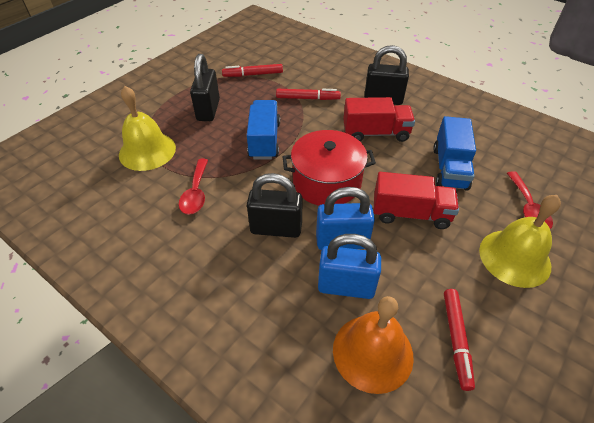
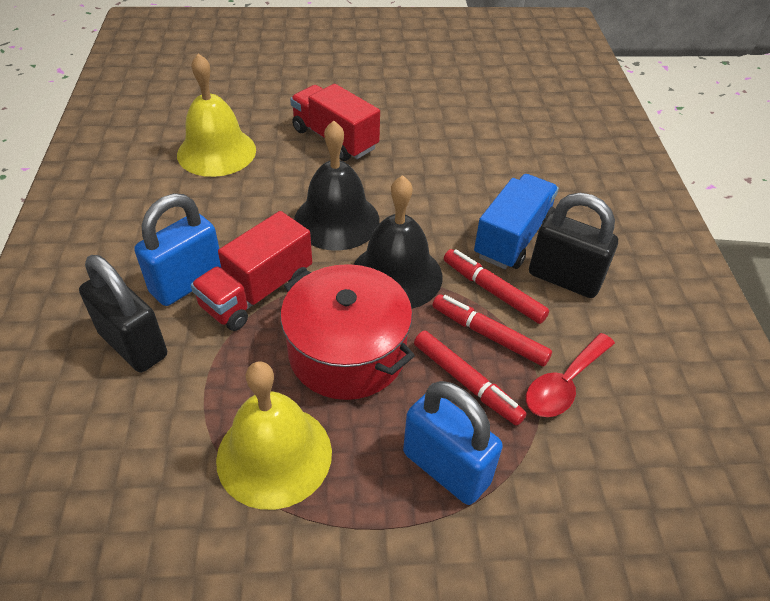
black bell: 0 -> 2
black padlock: 3 -> 2
blue truck: 2 -> 1
orange bell: 1 -> 0
red spoon: 2 -> 1

